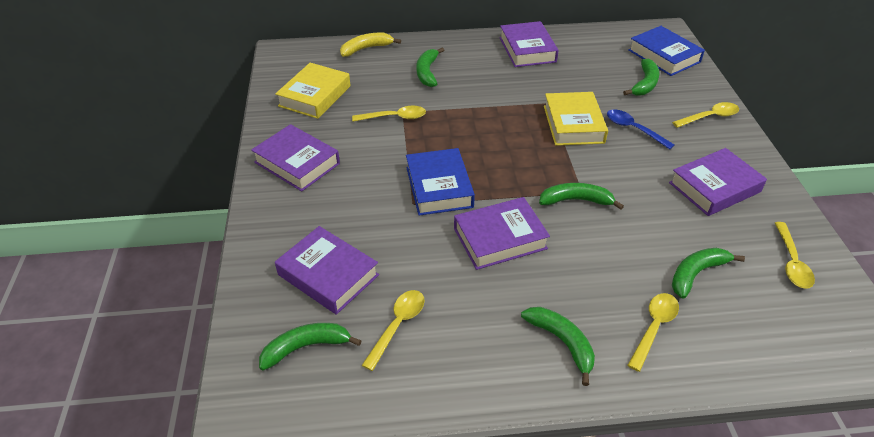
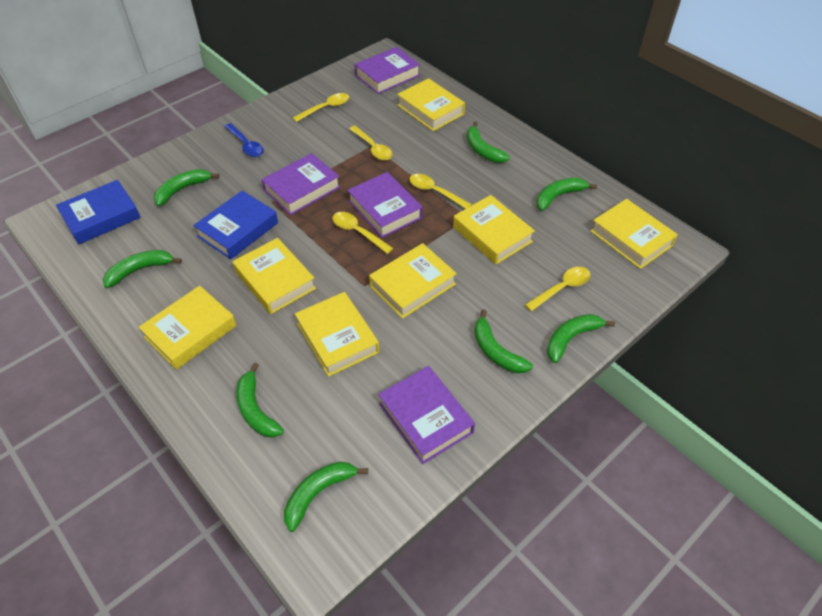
green banana: 6 -> 8
purple book: 5 -> 4
yellow banana: 1 -> 0
yellow book: 2 -> 7

